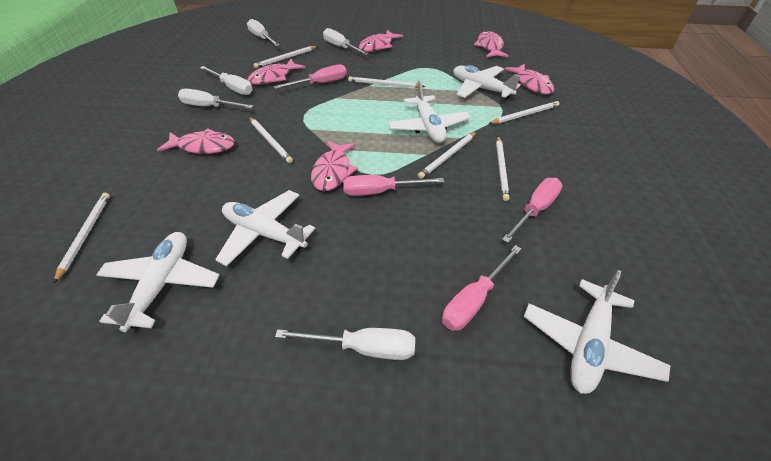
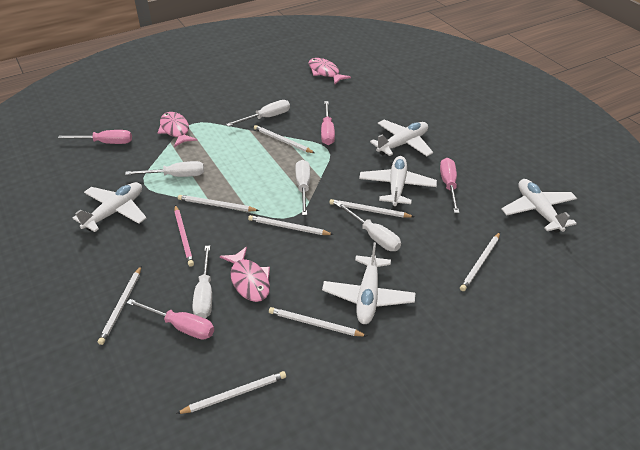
pink fish: 6 -> 3
pink pencil: 0 -> 1
white pencil: 7 -> 8

